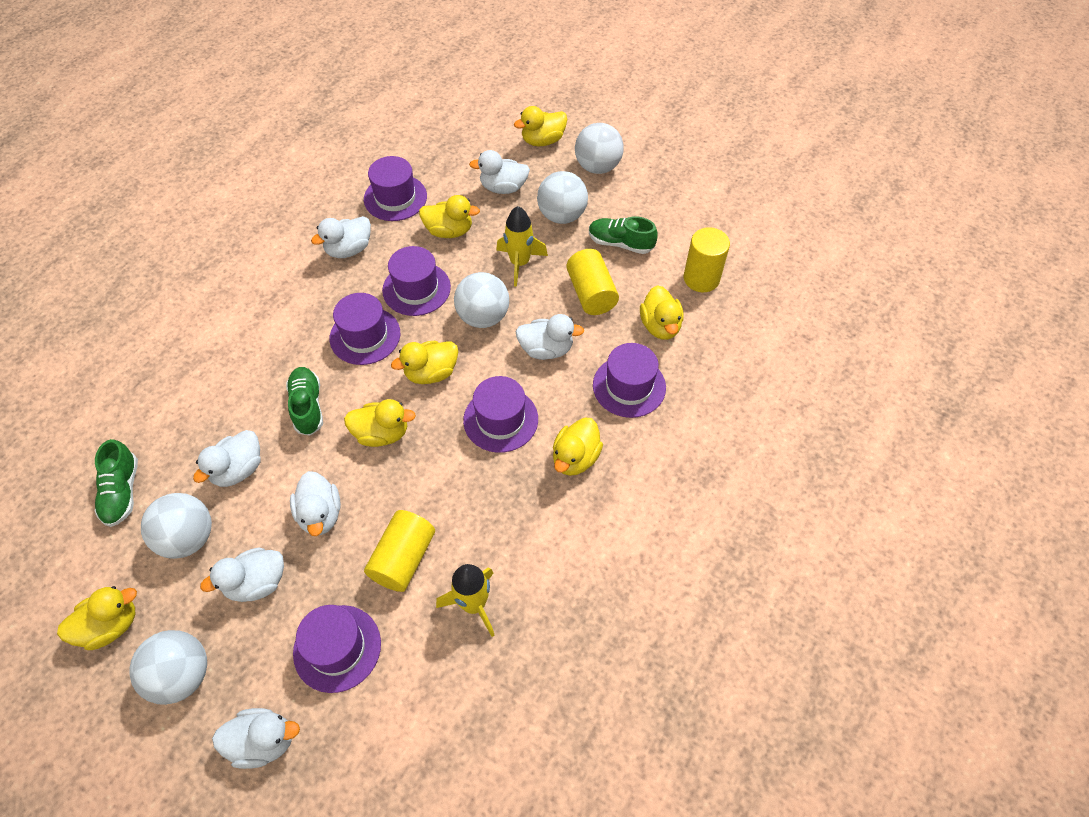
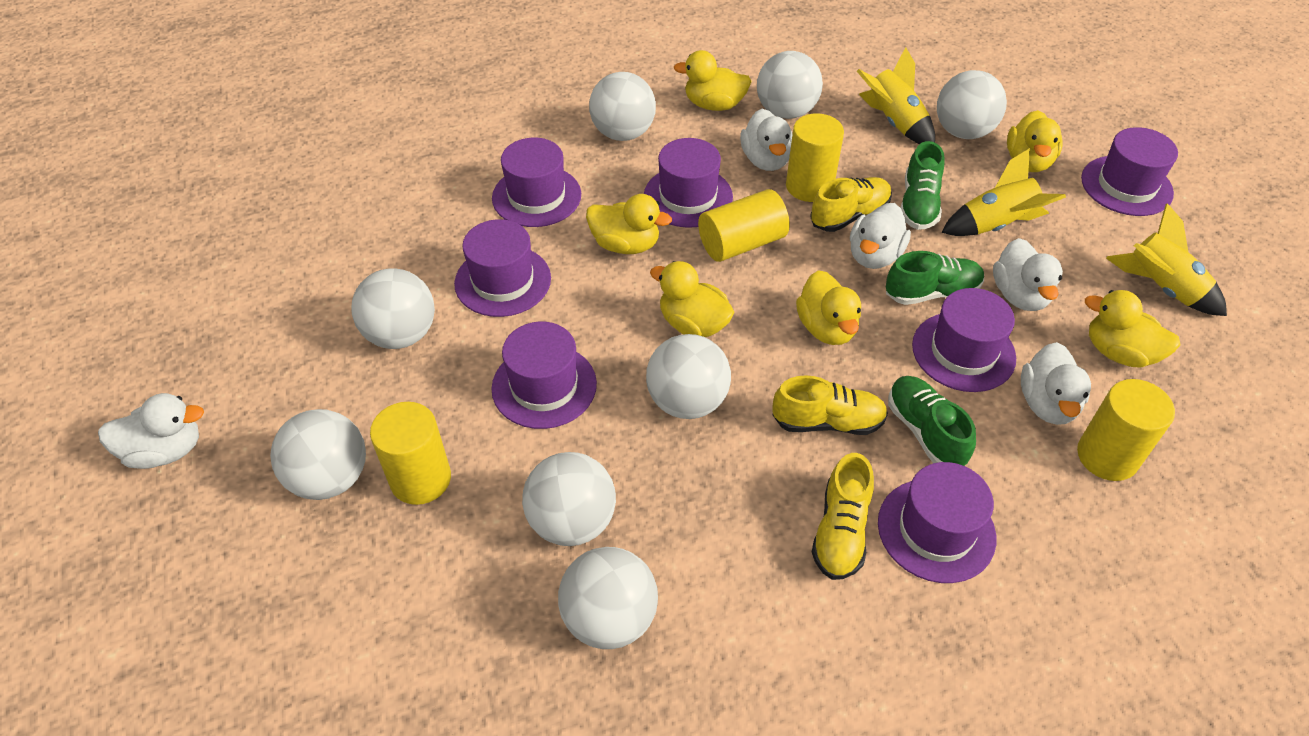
purple hat: 6 -> 7
white ball: 5 -> 8
white duck: 7 -> 5
yellow cylinder: 3 -> 4
yellow duck: 7 -> 6
yellow rocket: 2 -> 3
yellow shoe: 0 -> 3

